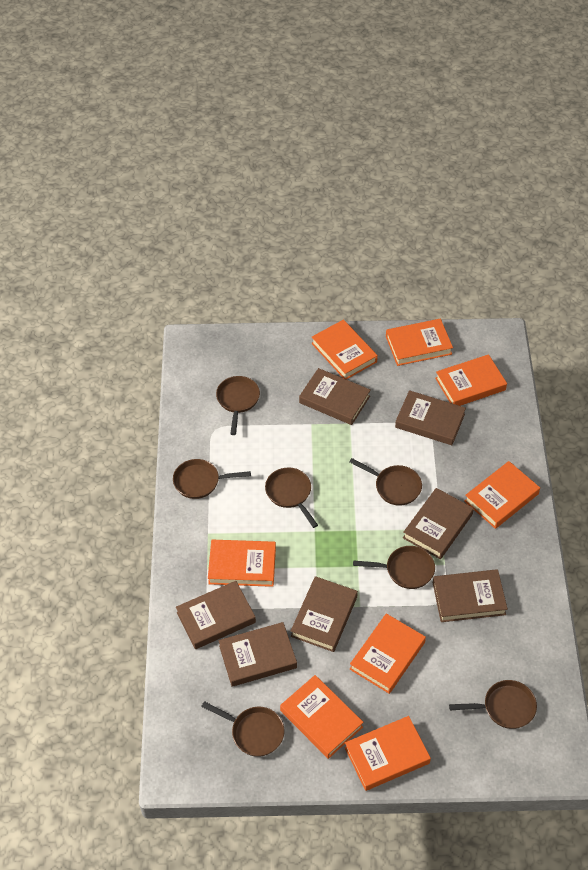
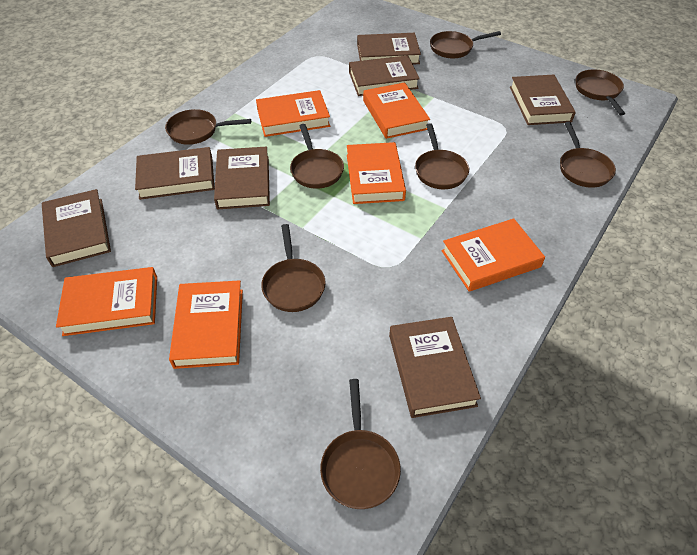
brown pan: 7 -> 8
orange book: 8 -> 6

